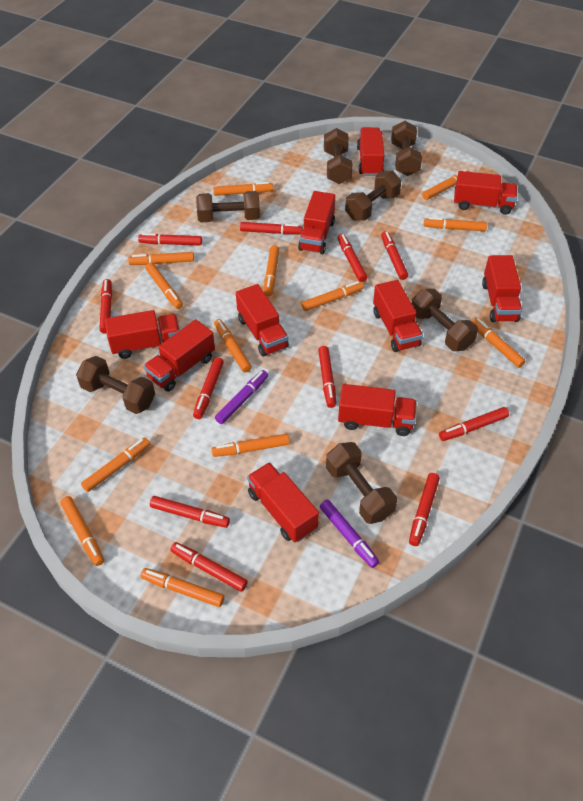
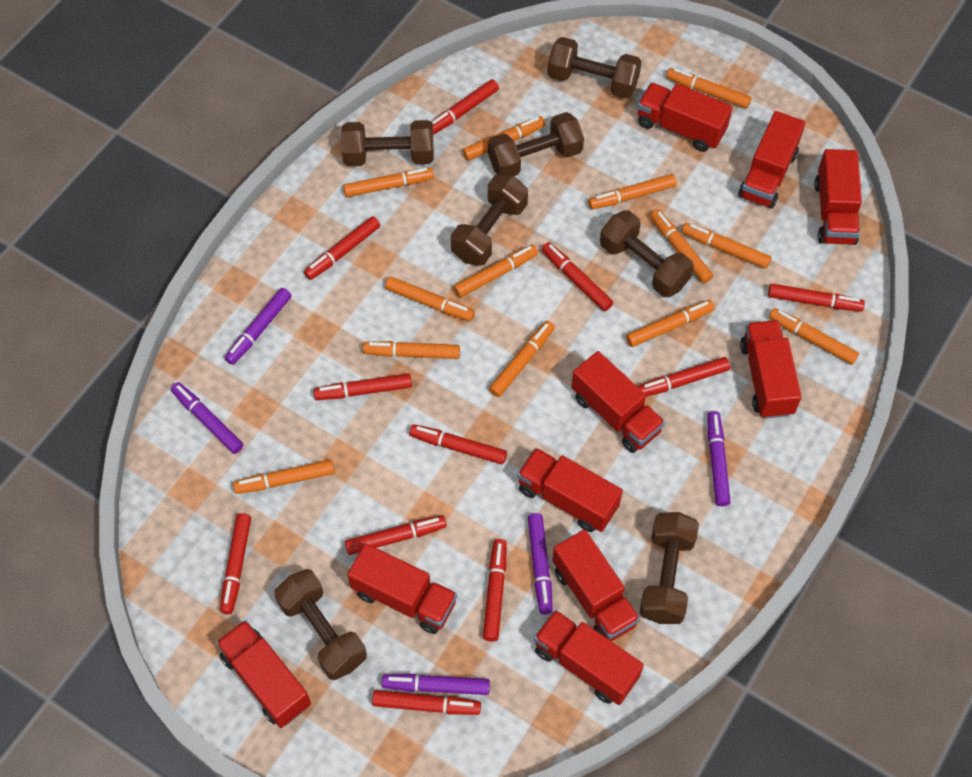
purple marker: 2 -> 5

